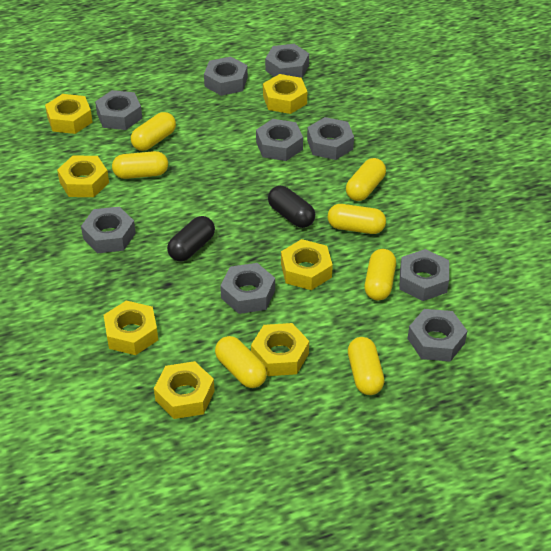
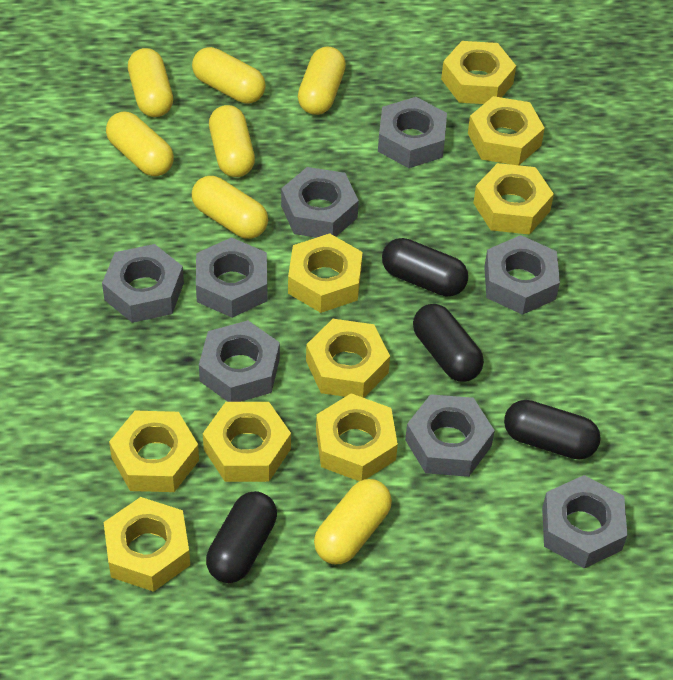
black capsule: 2 -> 4
grey nut: 9 -> 8
yellow nut: 7 -> 9

